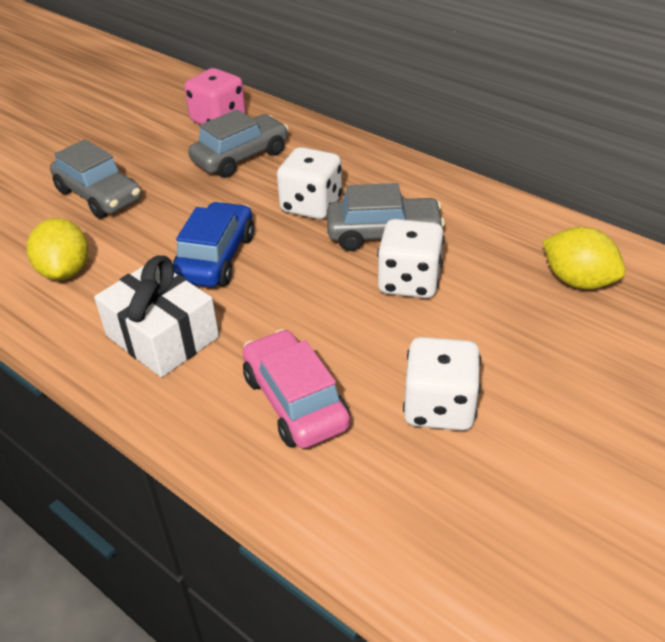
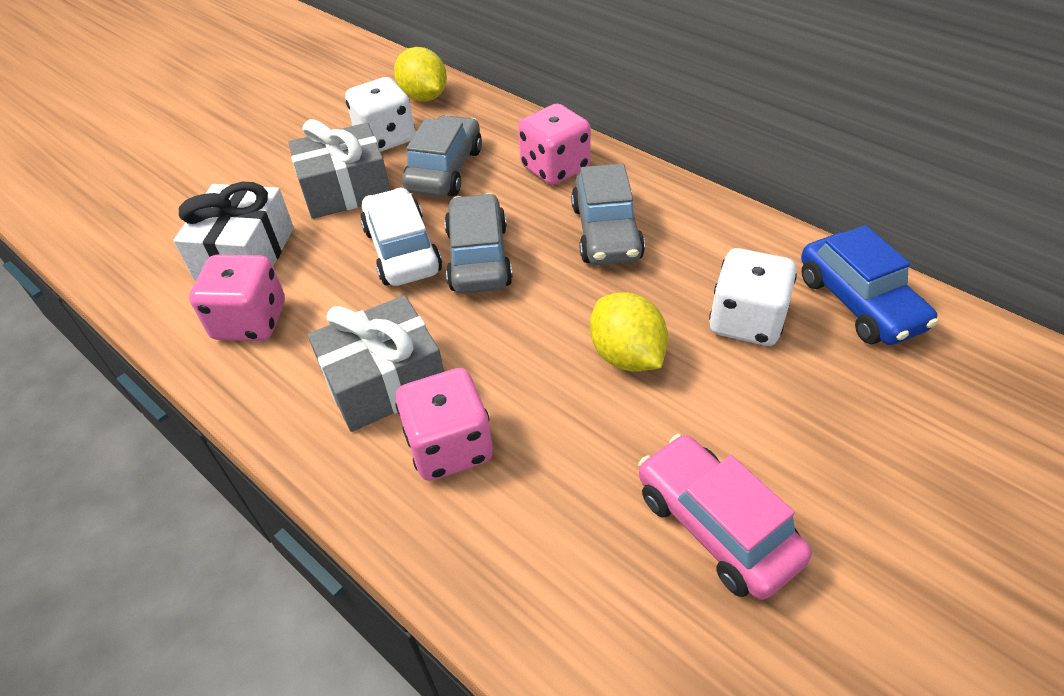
grey gift: 0 -> 2
pink dice: 1 -> 3
white car: 0 -> 1
white dice: 3 -> 2

